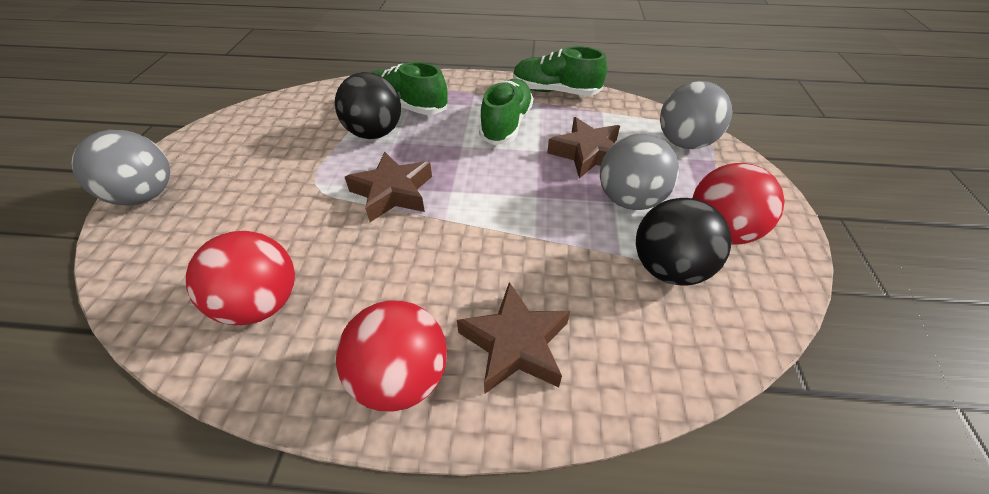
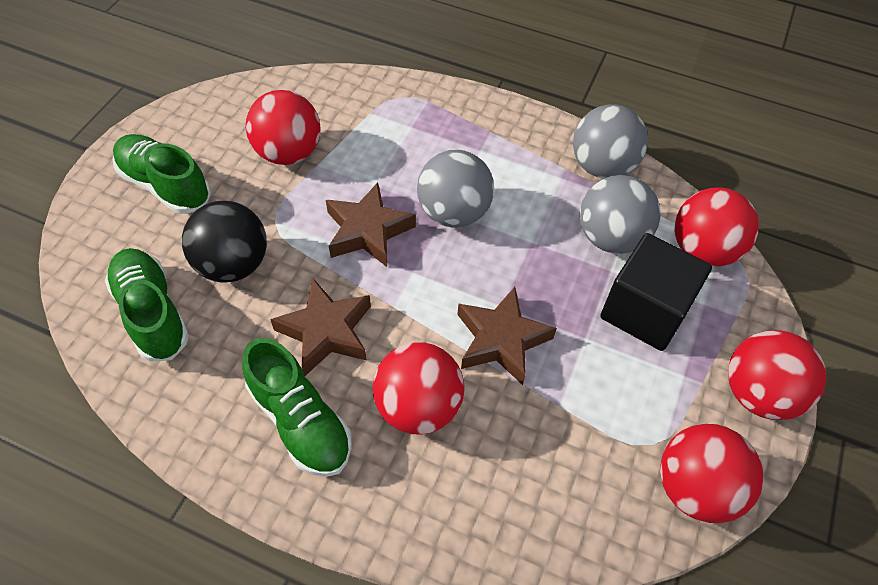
black ball: 2 -> 1
black cube: 0 -> 1
red ball: 3 -> 5

